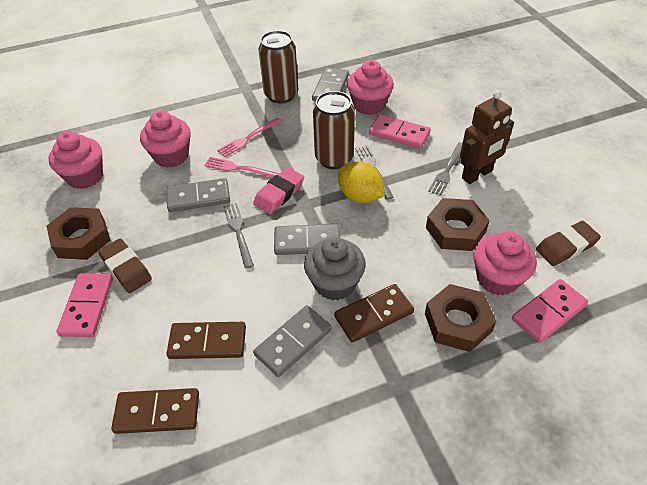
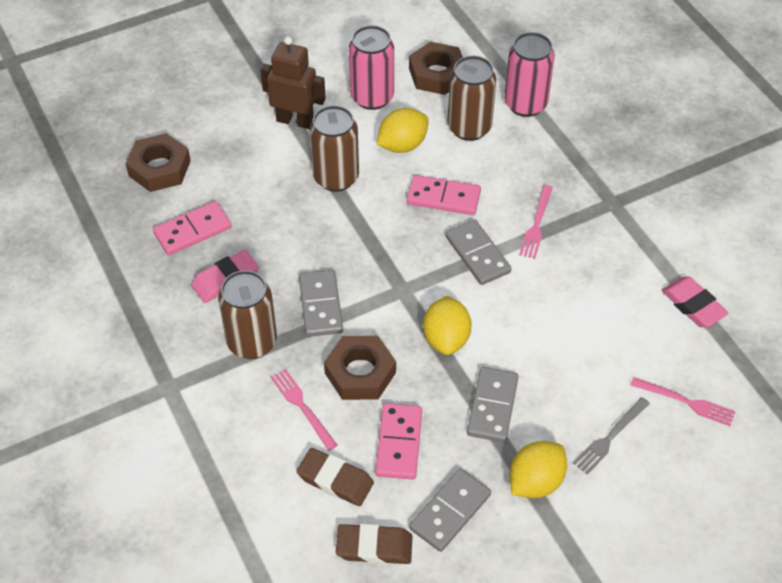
brown can: 2 -> 3
brown domino: 3 -> 0
grey cupcake: 1 -> 0
grey fork: 3 -> 1
pink can: 0 -> 2
pink cupcake: 4 -> 0
pink eraser: 1 -> 2
pink fork: 2 -> 3
yellow lemon: 1 -> 3

